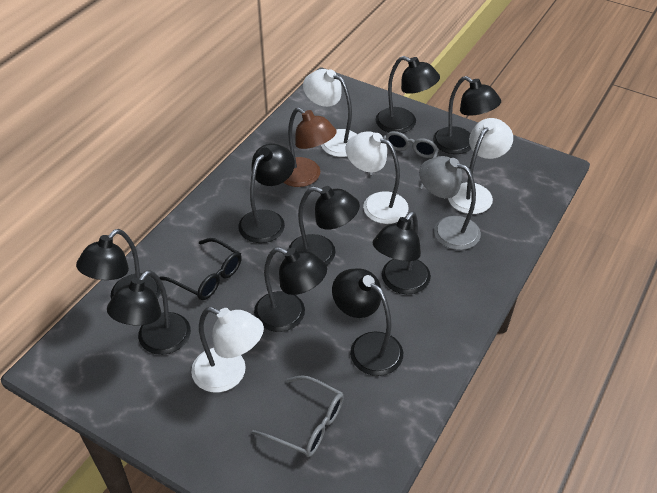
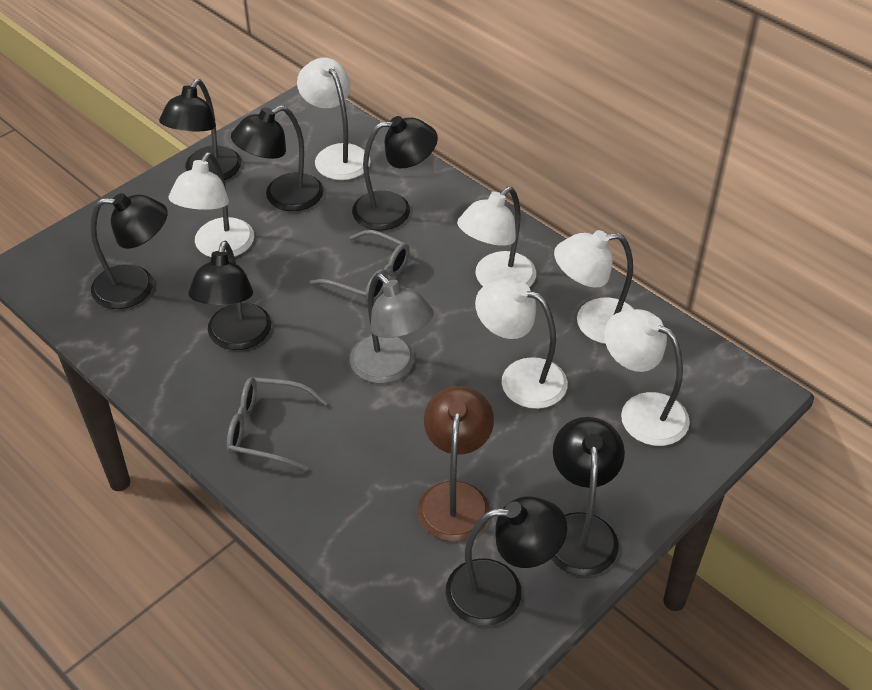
black glasses: 1 -> 0
black lamp: 9 -> 7
white lamp: 4 -> 6

